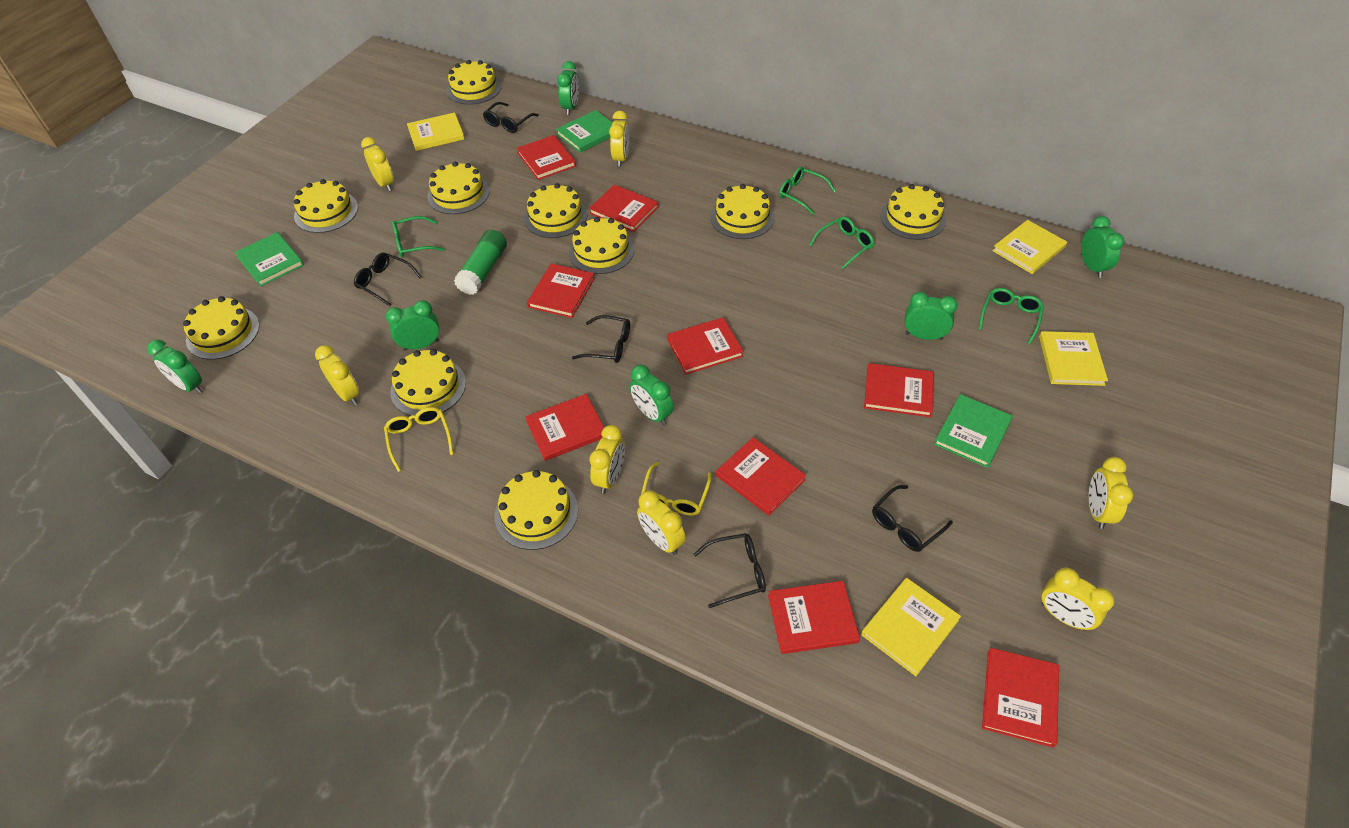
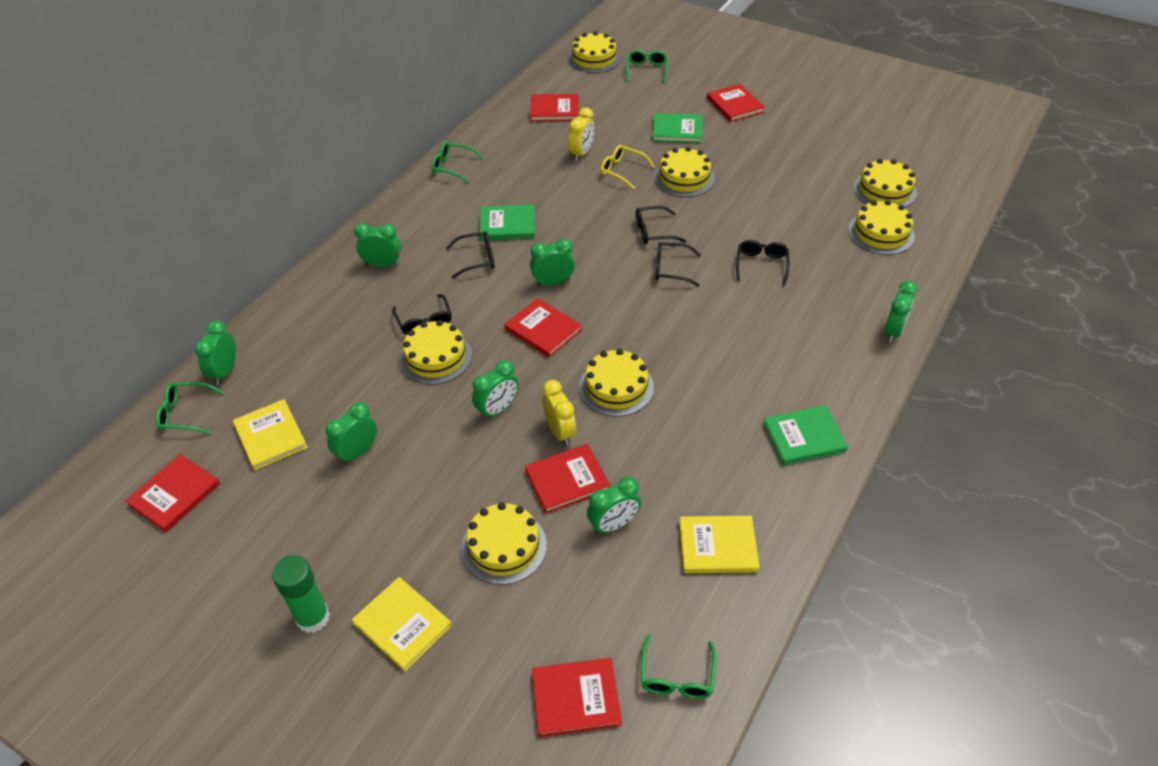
green clock: 6 -> 7
red book: 9 -> 6
yellow book: 4 -> 3
yellow cake: 10 -> 7
yellow clock: 7 -> 2
yellow glasses: 2 -> 1

